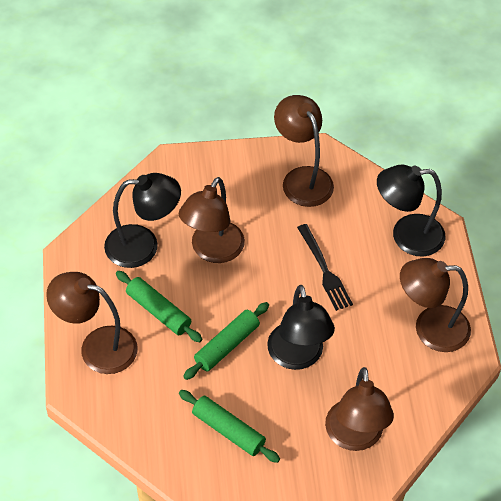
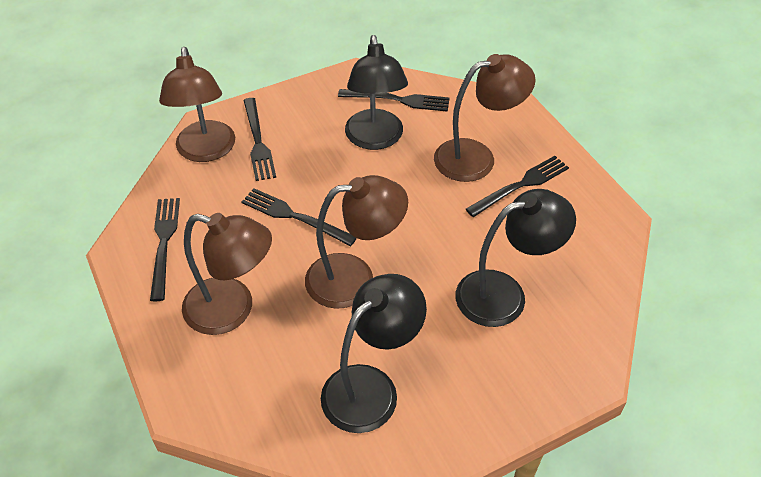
black fork: 1 -> 5
brown lamp: 5 -> 4
green rolling pin: 3 -> 0

